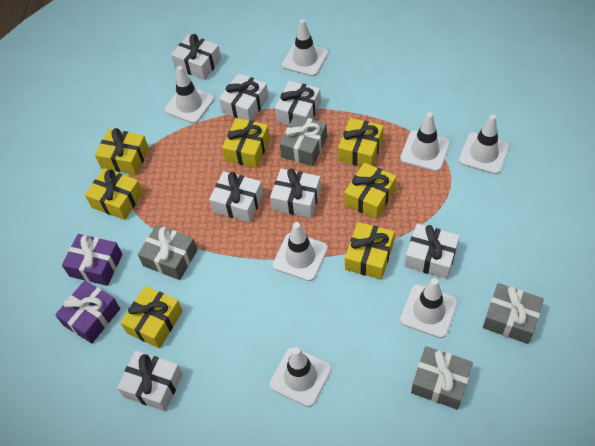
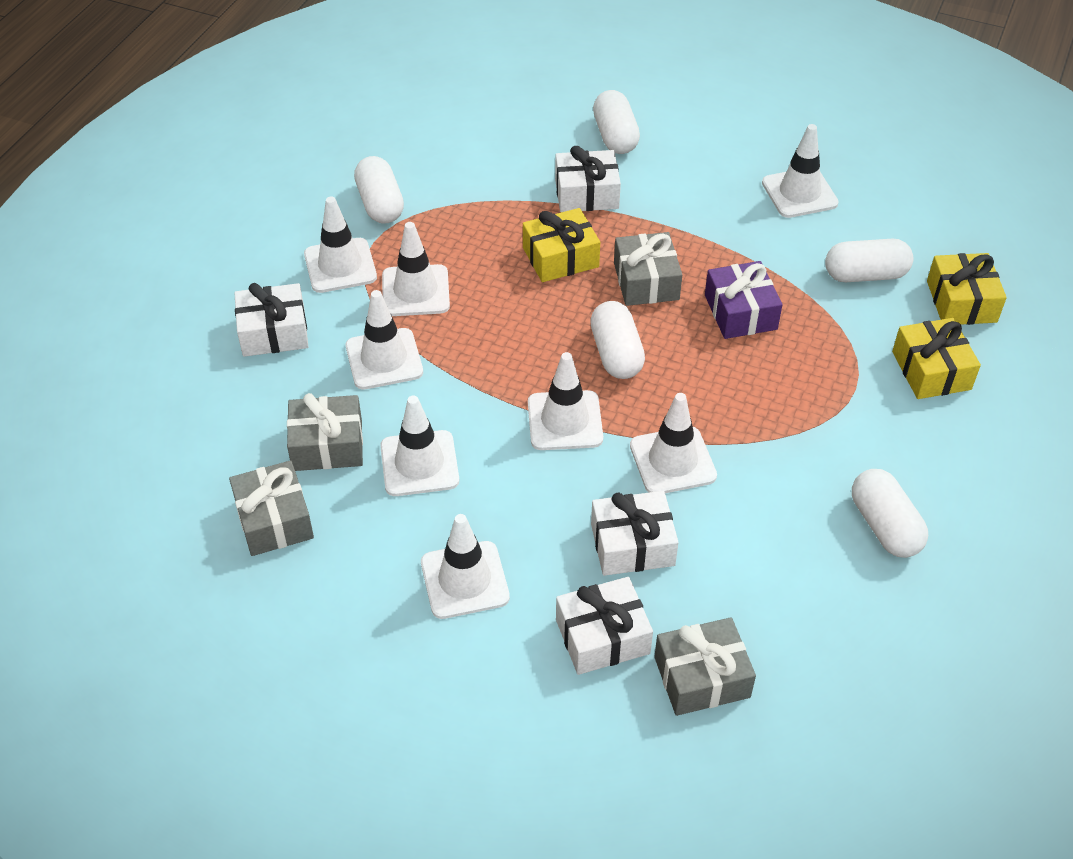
purple gift: 2 -> 1
white capsule: 0 -> 5
white gift: 7 -> 4
white traffic cone: 7 -> 8
yellow gift: 7 -> 3

